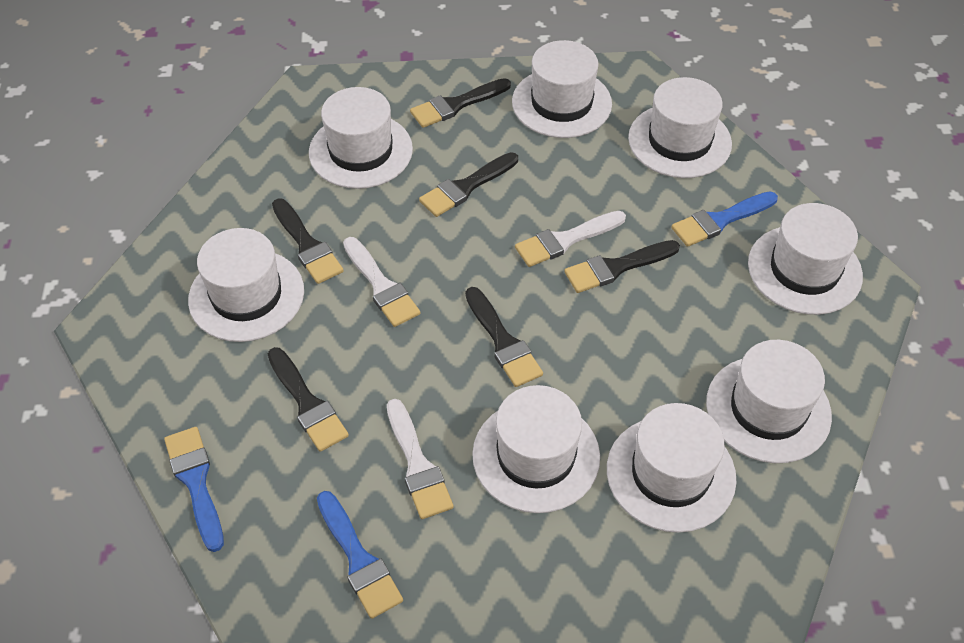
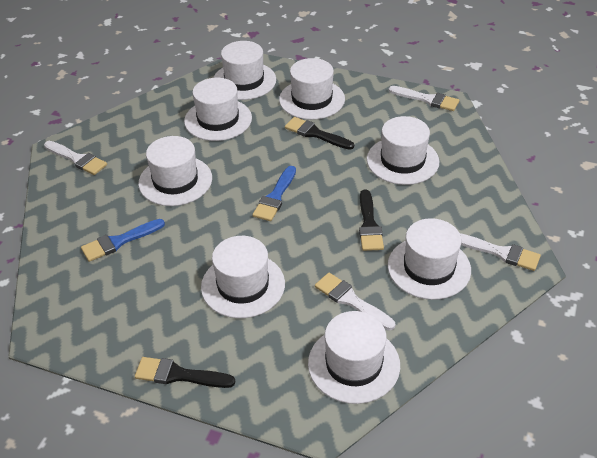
black brush: 6 -> 3
blue brush: 3 -> 2
white brush: 3 -> 4

